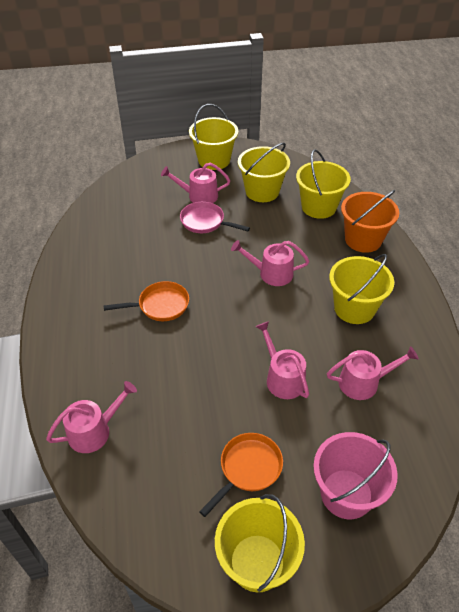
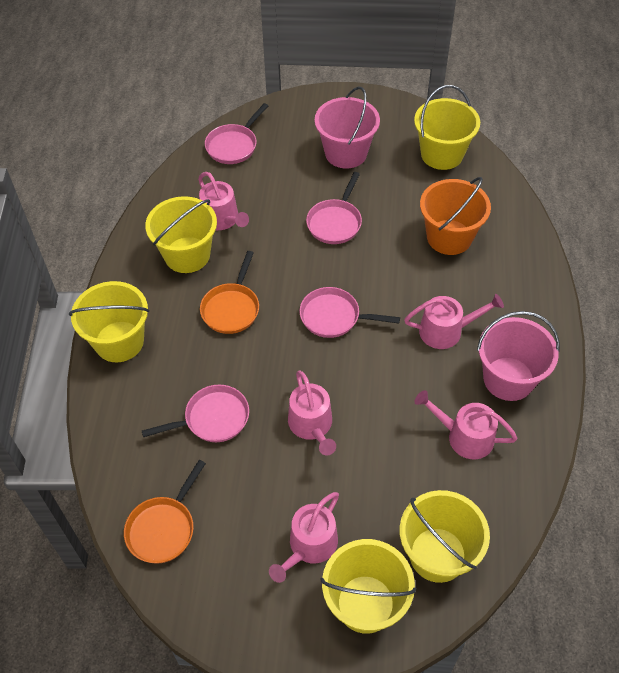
pink bucket: 1 -> 2
pink pan: 1 -> 4

